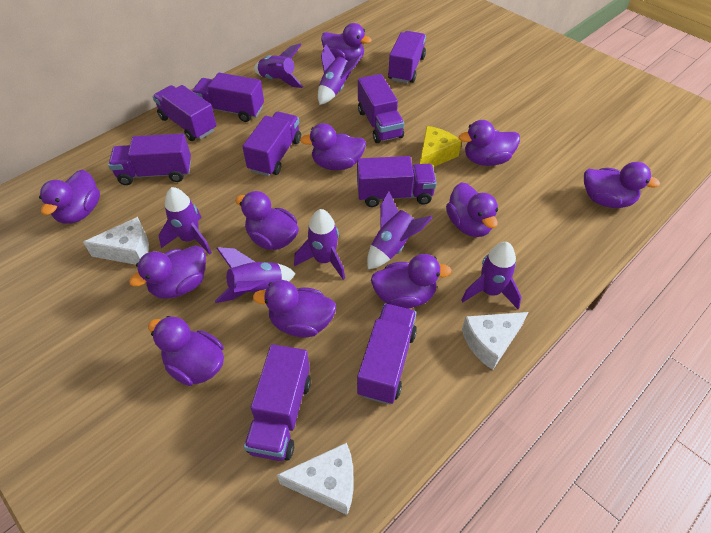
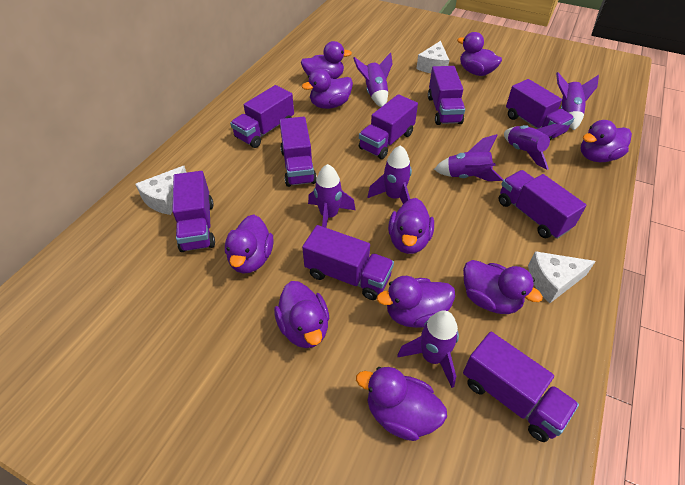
purple duck: 11 -> 10
yellow cheese: 1 -> 0

